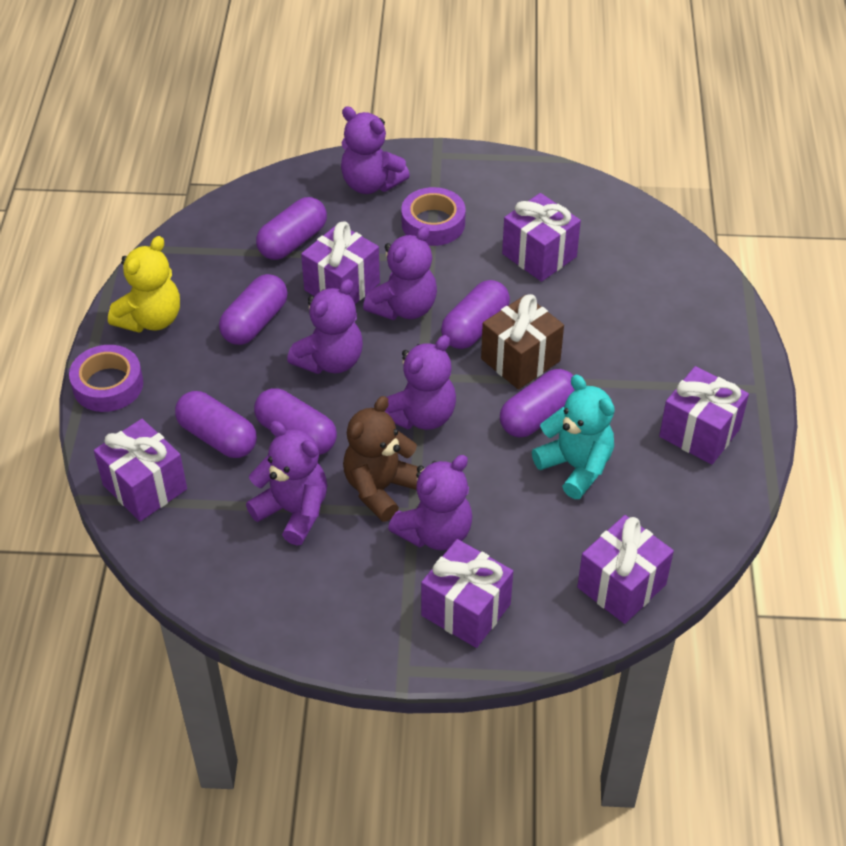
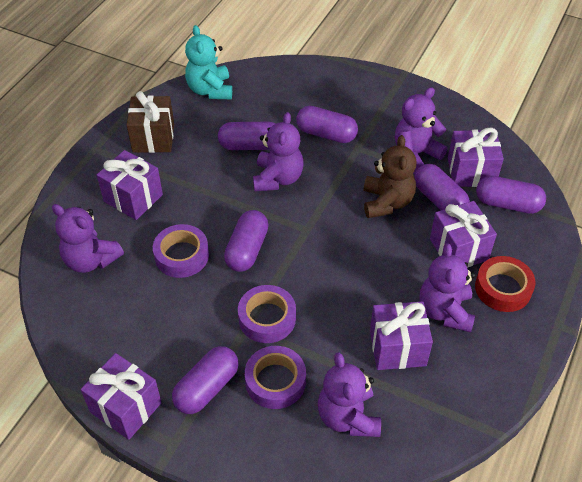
purple gift: 6 -> 5
purple tape: 2 -> 3
purple teddy bear: 6 -> 5
red tape: 0 -> 1
yellow teddy bear: 1 -> 0

